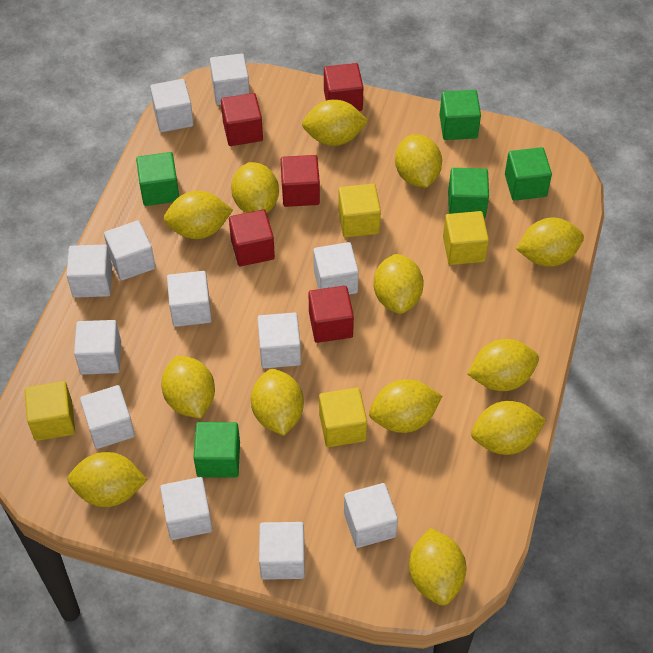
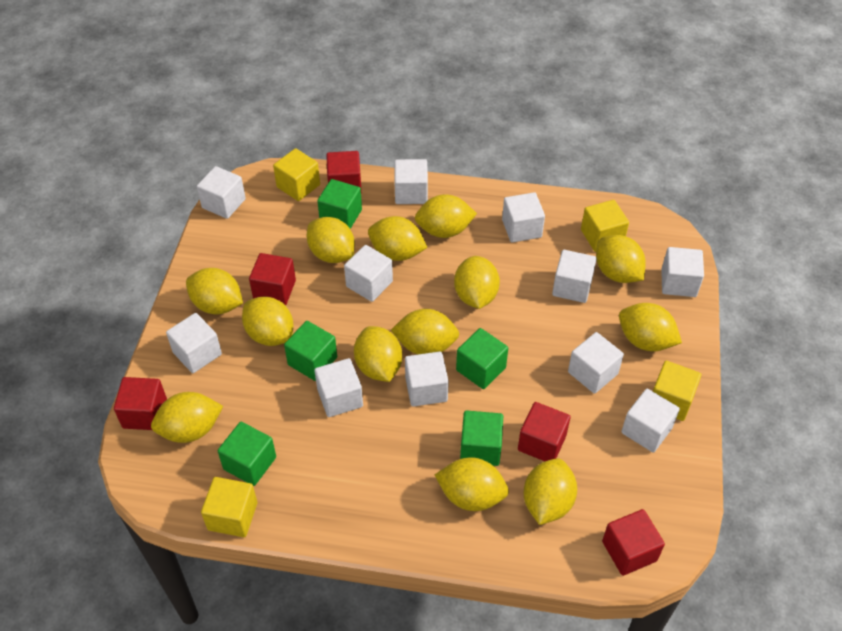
white cube: 12 -> 11

